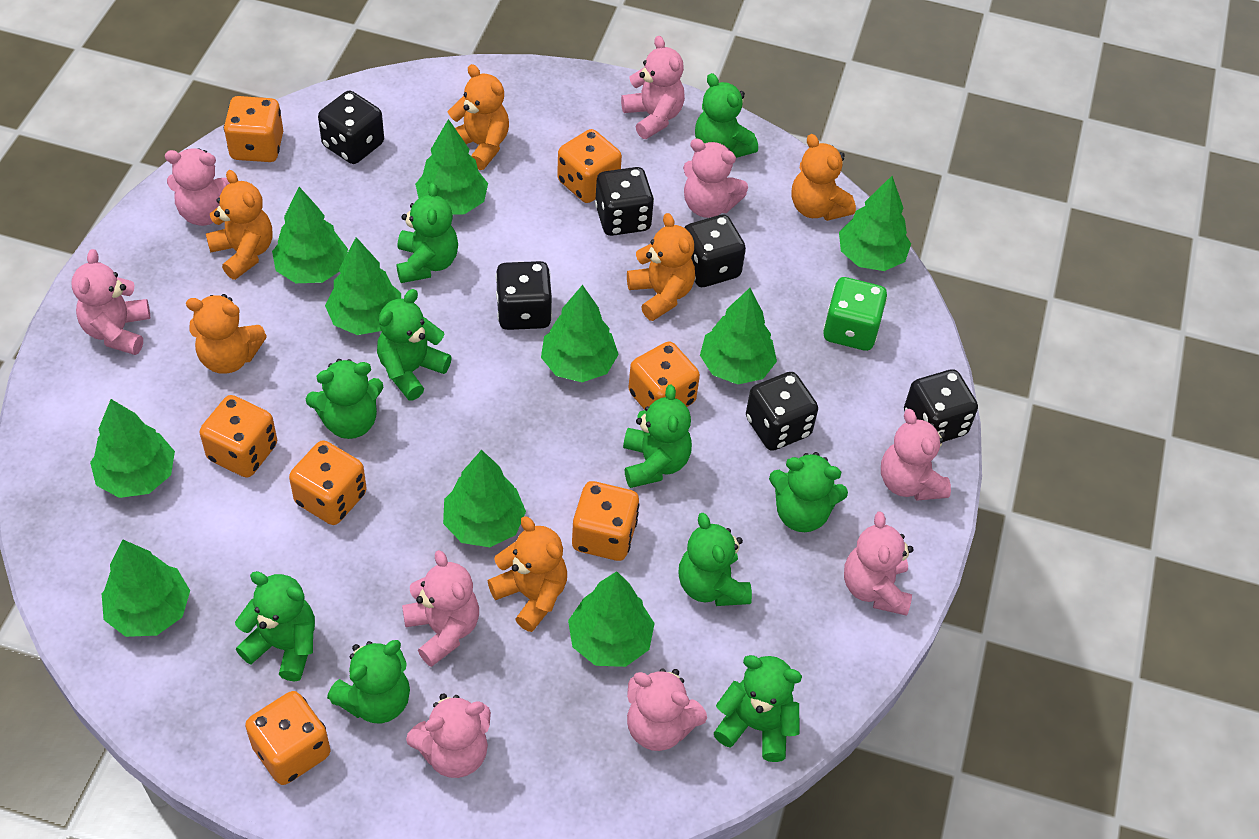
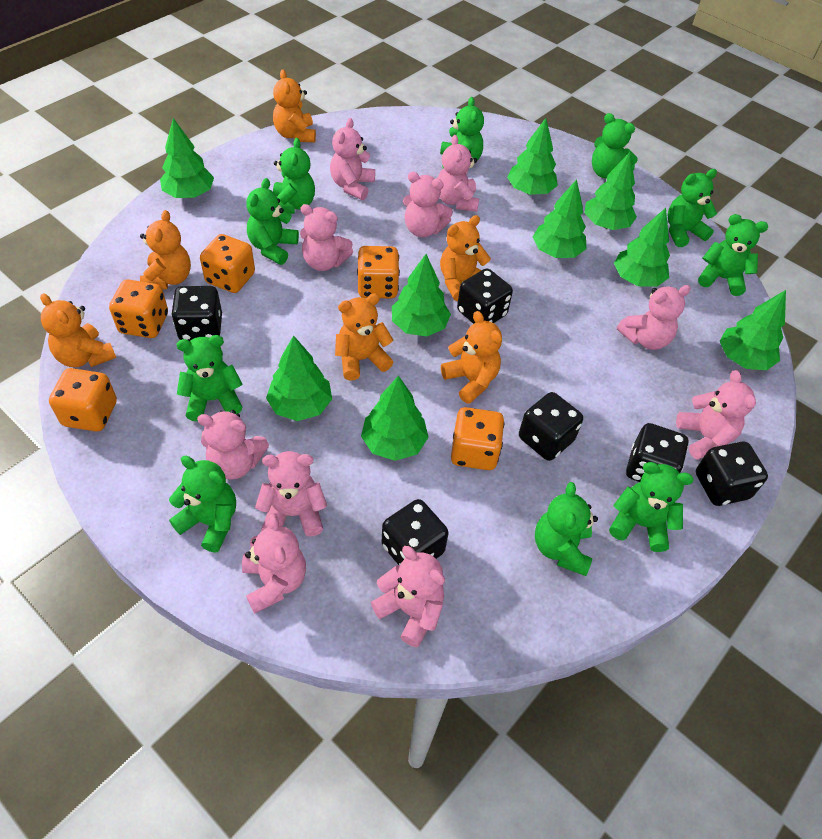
green dice: 1 -> 0
green tree: 10 -> 9
orange dice: 7 -> 5
pink teddy bear: 9 -> 10

